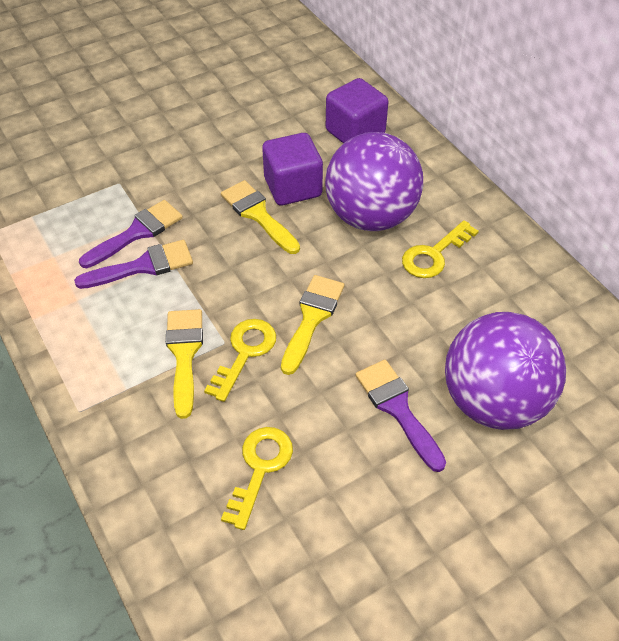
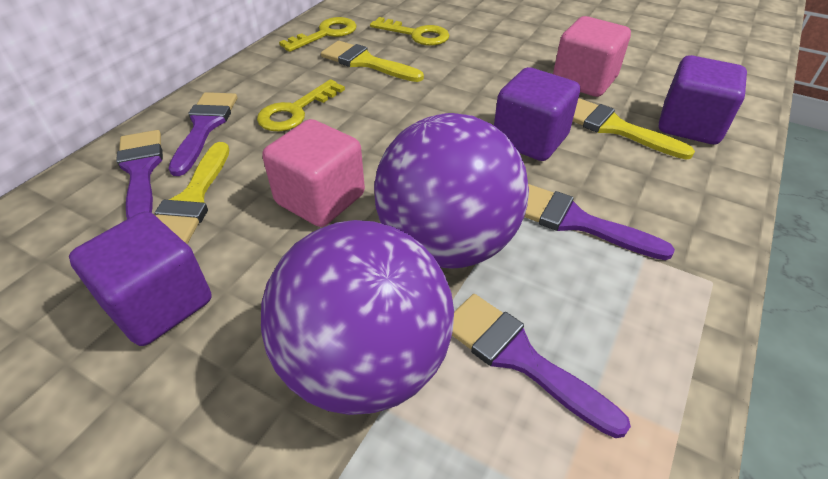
pink cube: 0 -> 2
purple brush: 3 -> 4
purple cube: 2 -> 3

